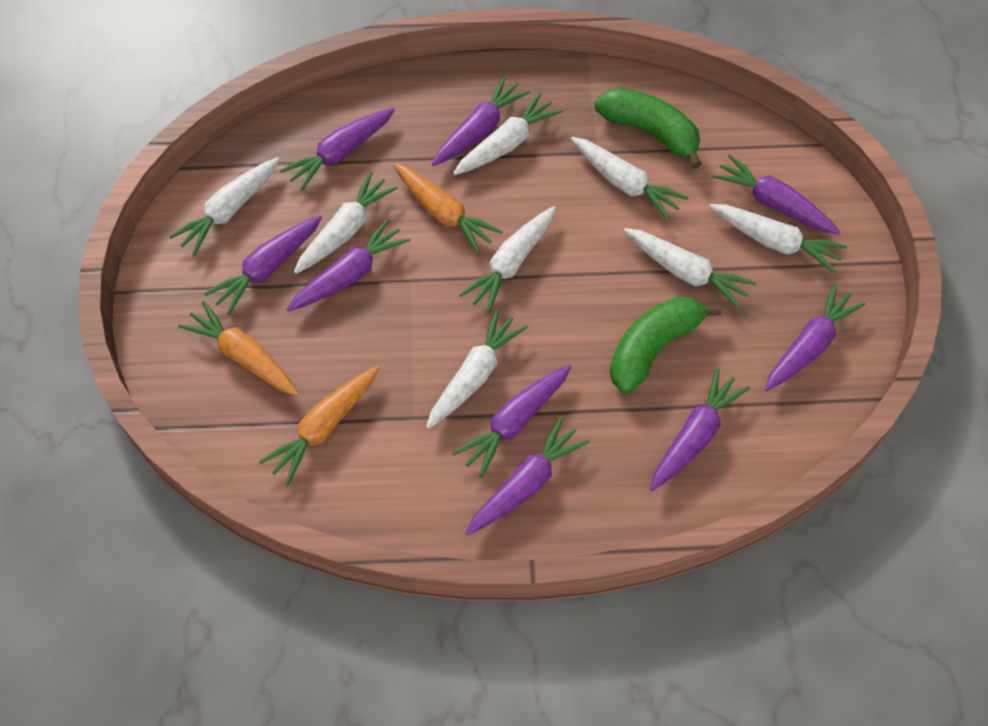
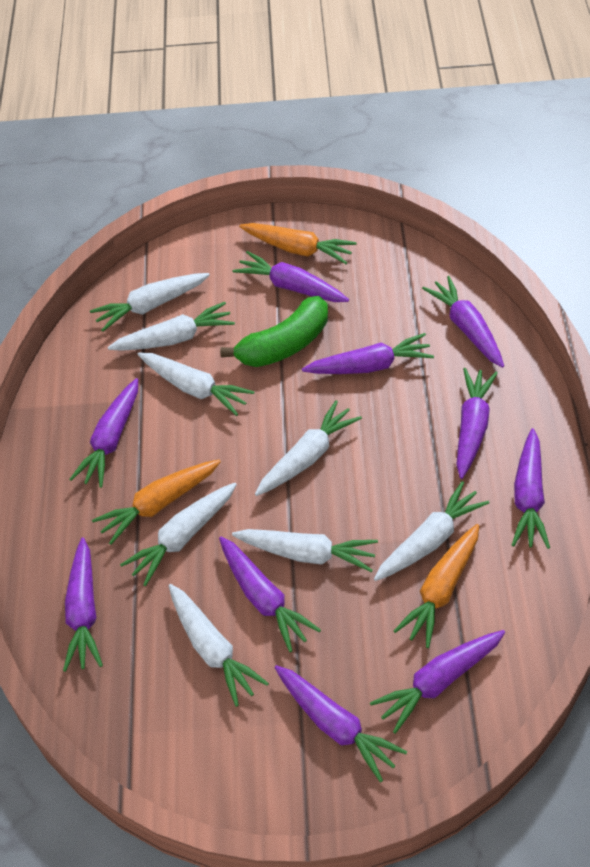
green banana: 2 -> 1
purple carrot: 9 -> 10

